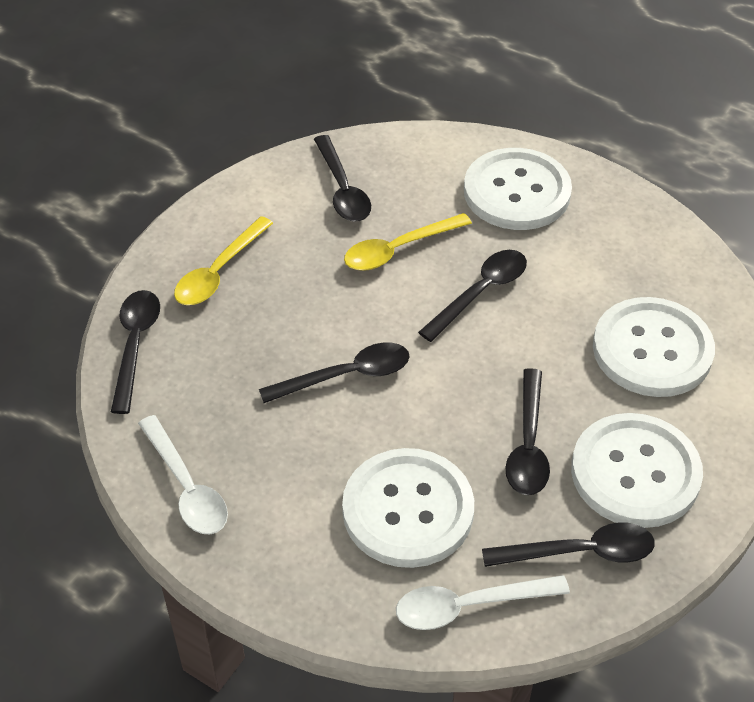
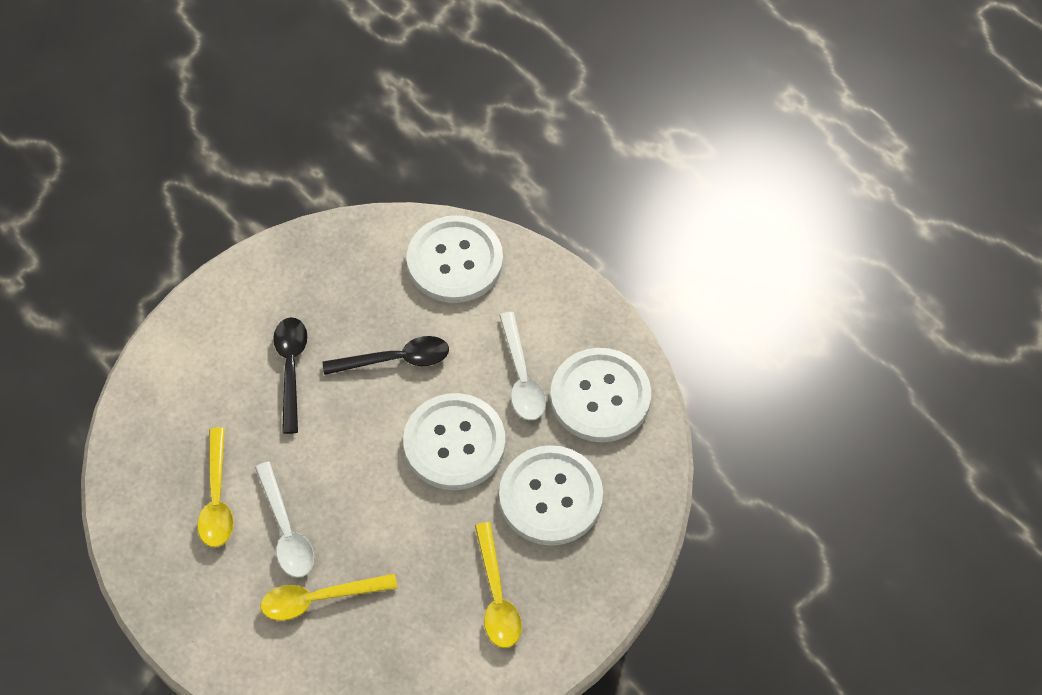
black spoon: 6 -> 2
yellow spoon: 2 -> 3

